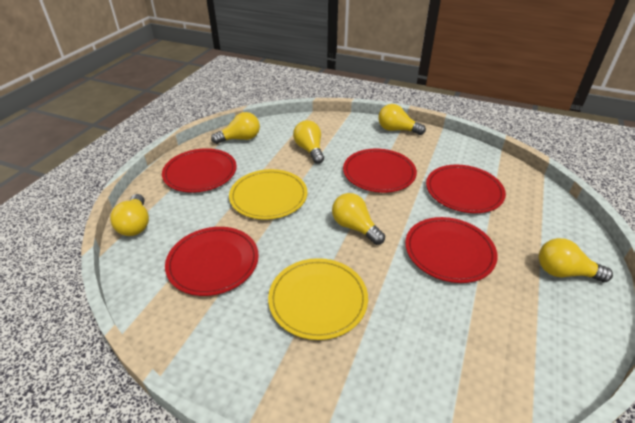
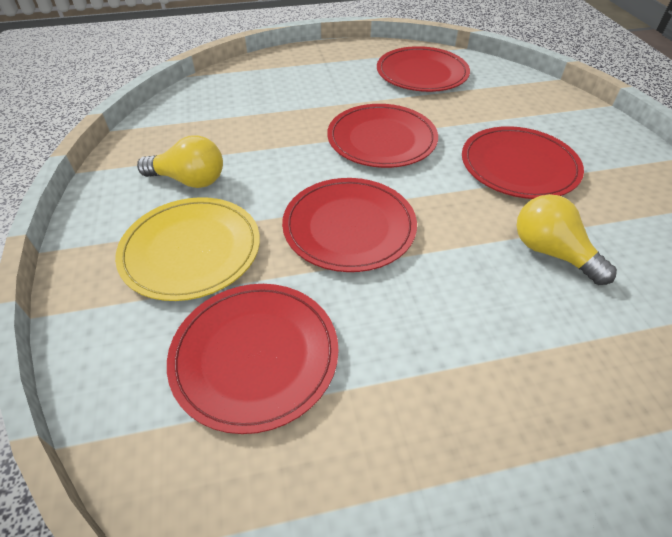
yellow light bulb: 6 -> 2
yellow plate: 2 -> 1

